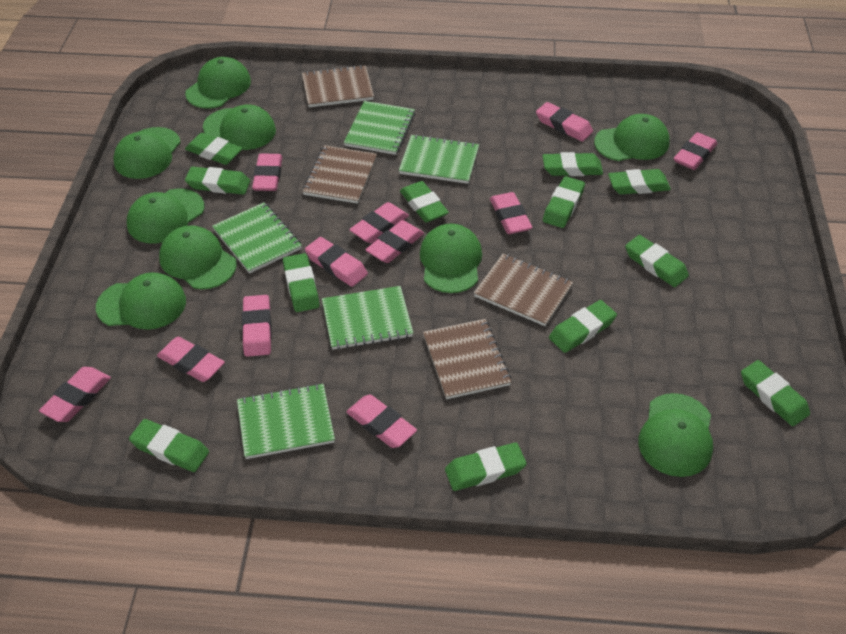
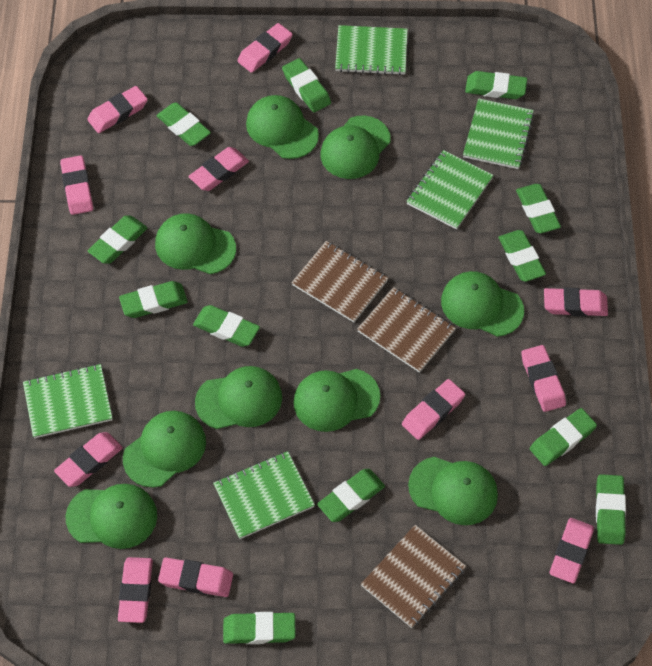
brown notebook: 4 -> 3

